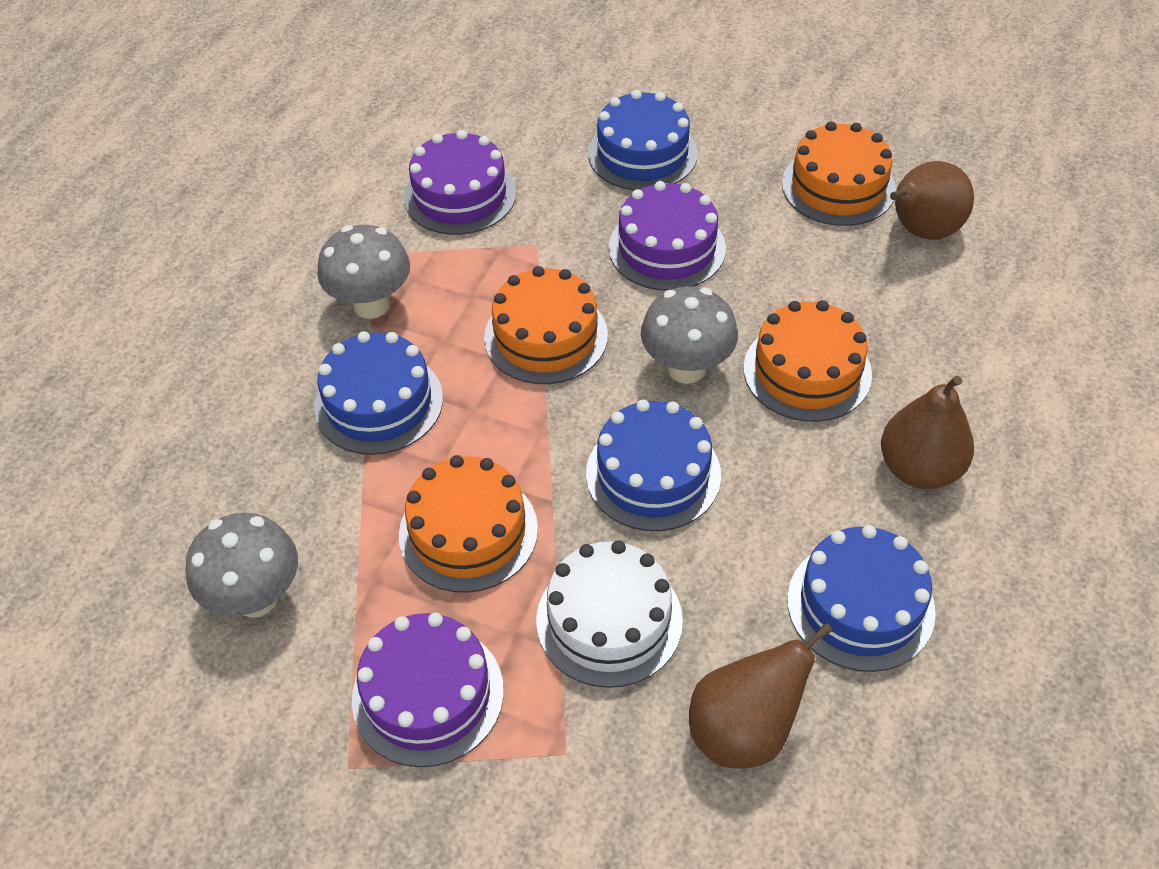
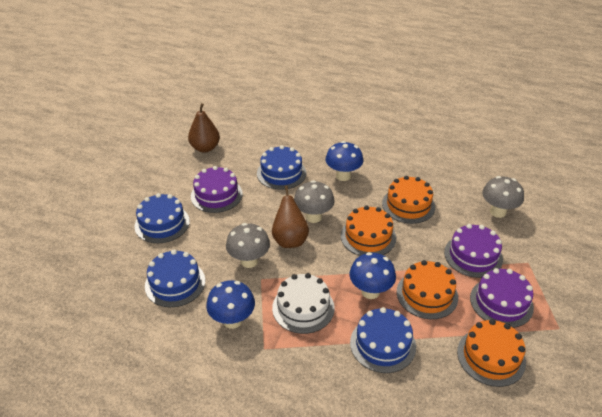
blue mushroom: 0 -> 3
brown pear: 3 -> 2

